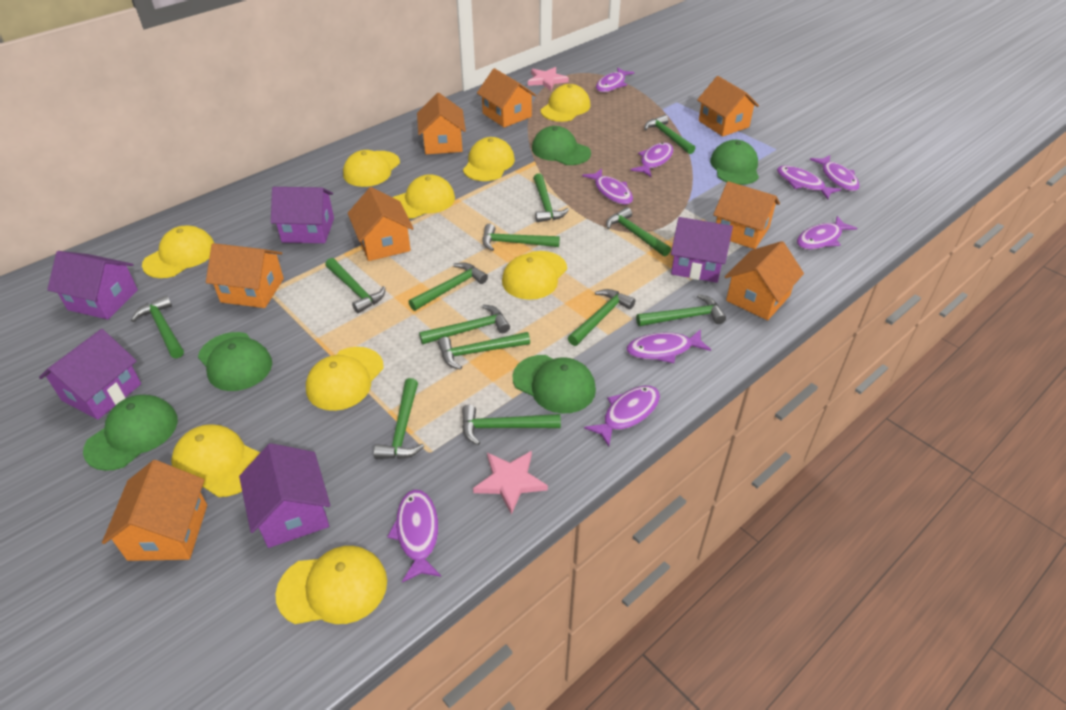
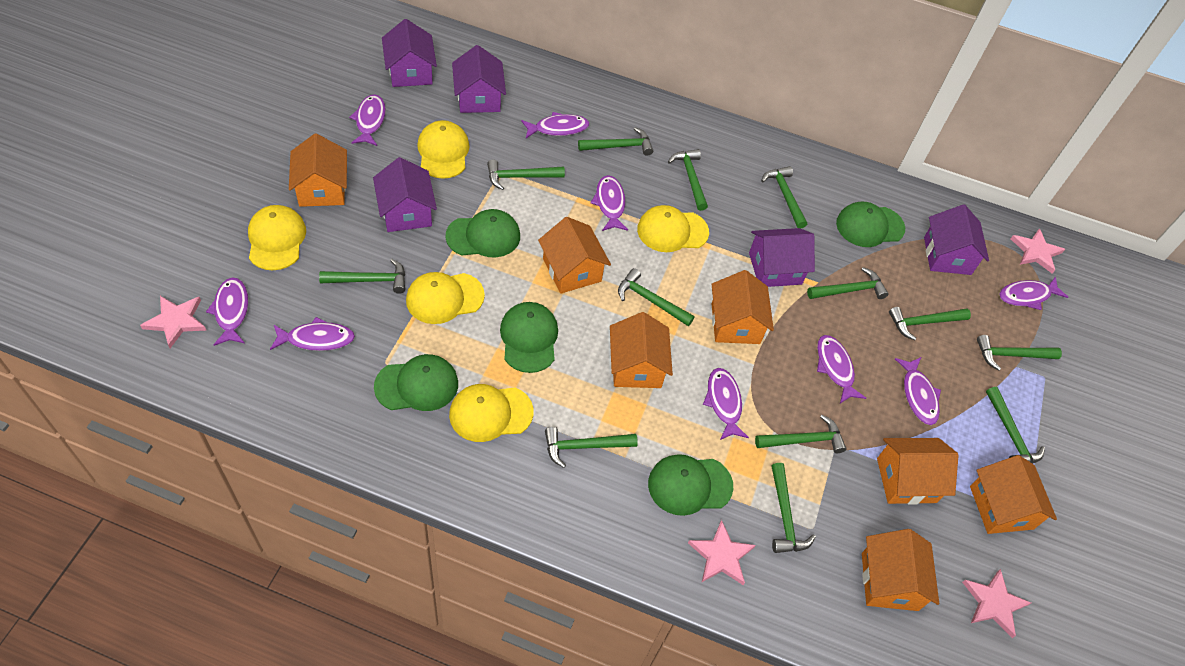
orange house: 8 -> 7
pink star: 2 -> 4
yellow cap: 9 -> 5

